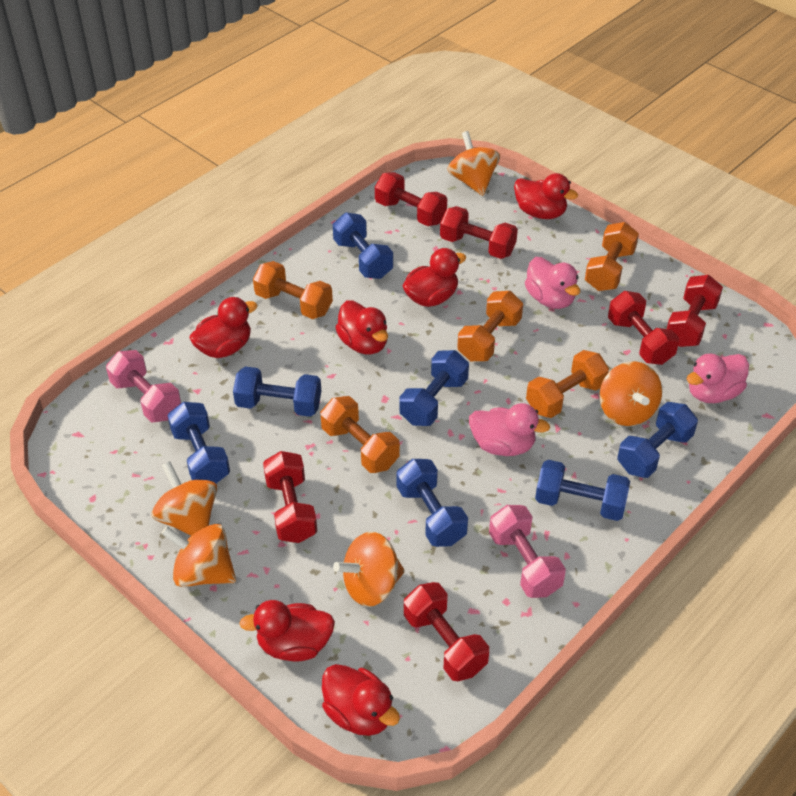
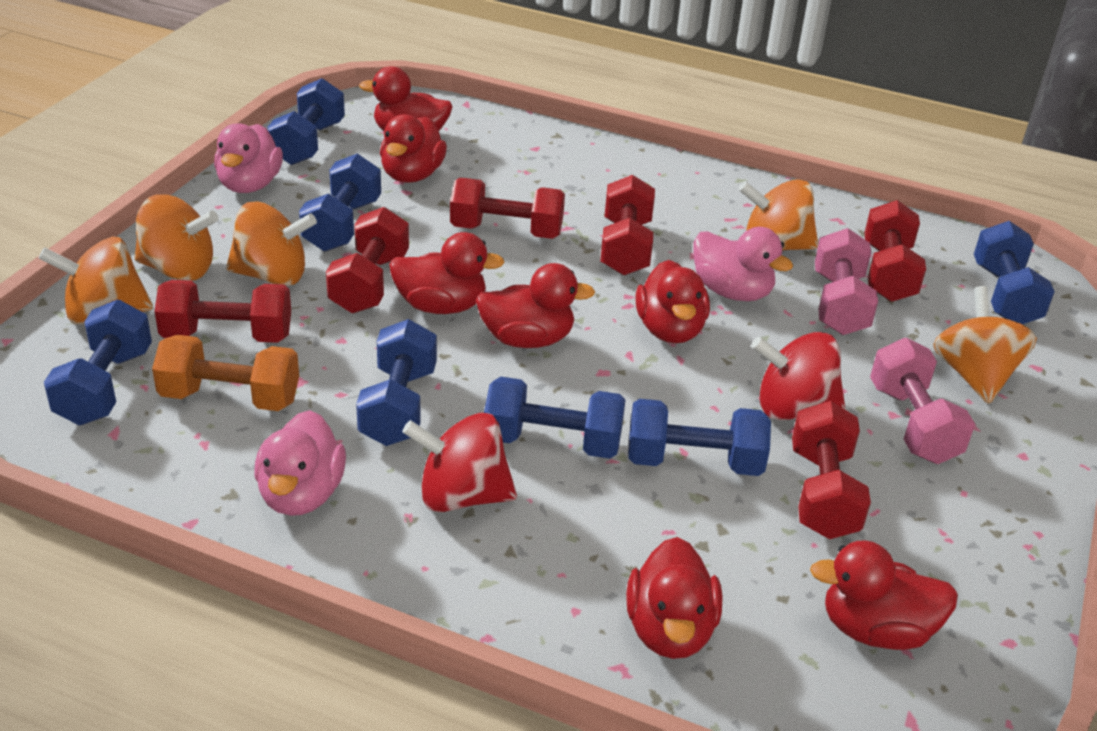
orange dumbbell: 5 -> 1
red duck: 6 -> 7
red spinning top: 0 -> 2

